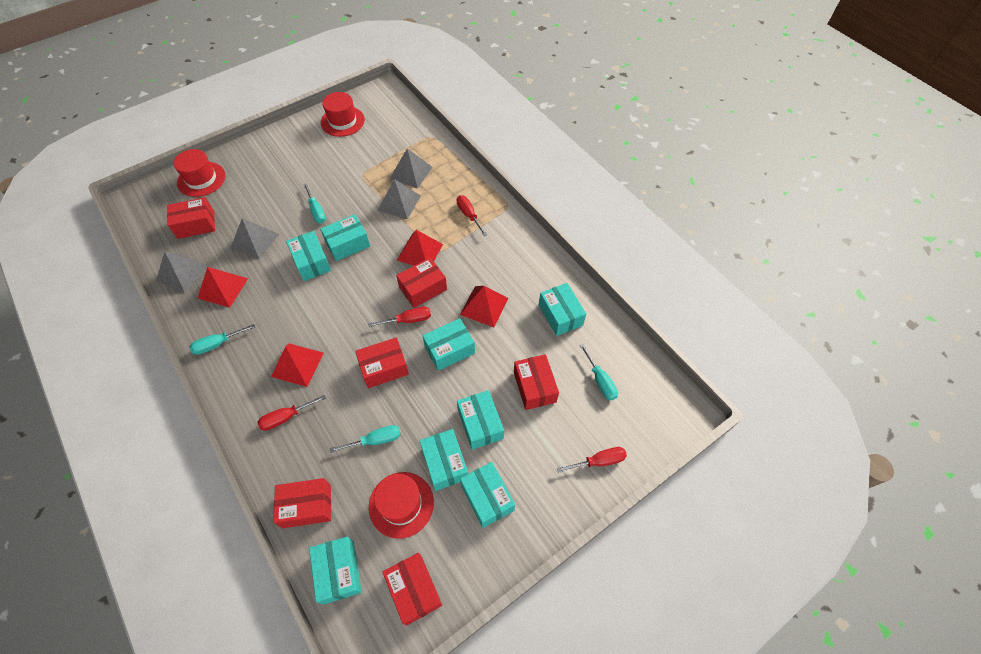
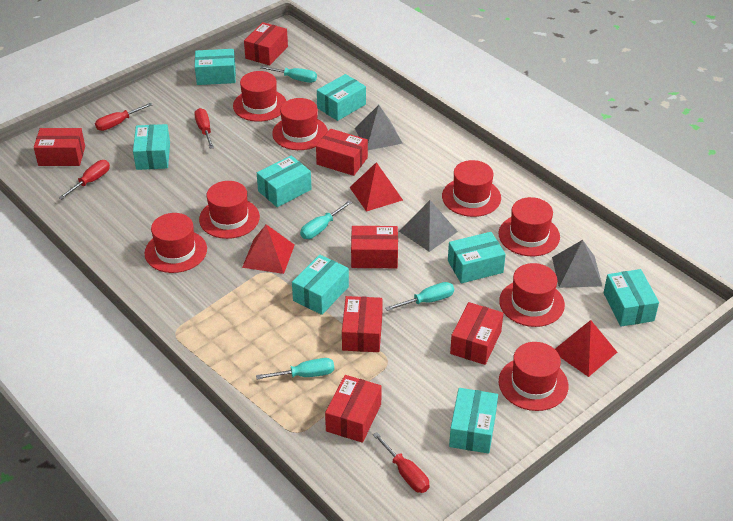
grey pyramid: 4 -> 3
red box: 6 -> 7
red hat: 3 -> 8
red pyramid: 4 -> 3

